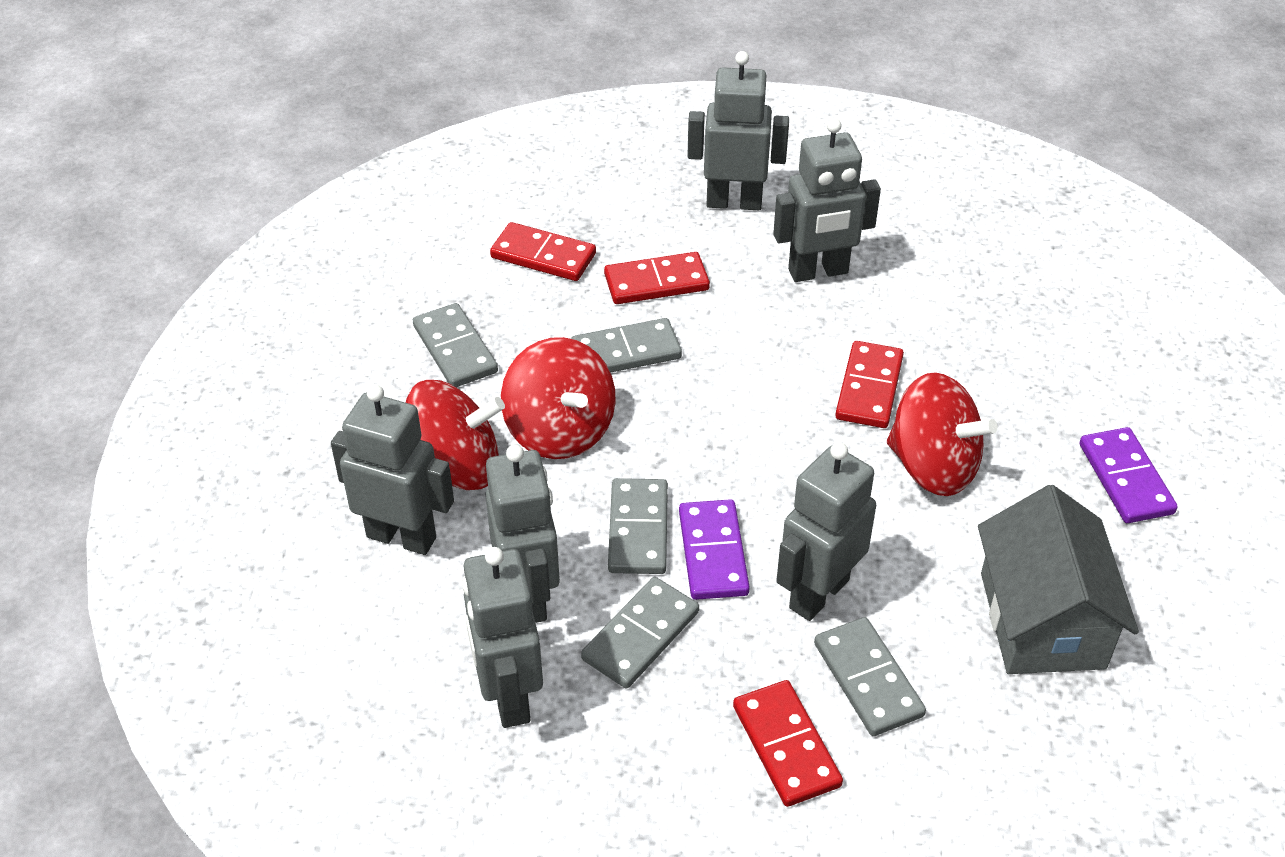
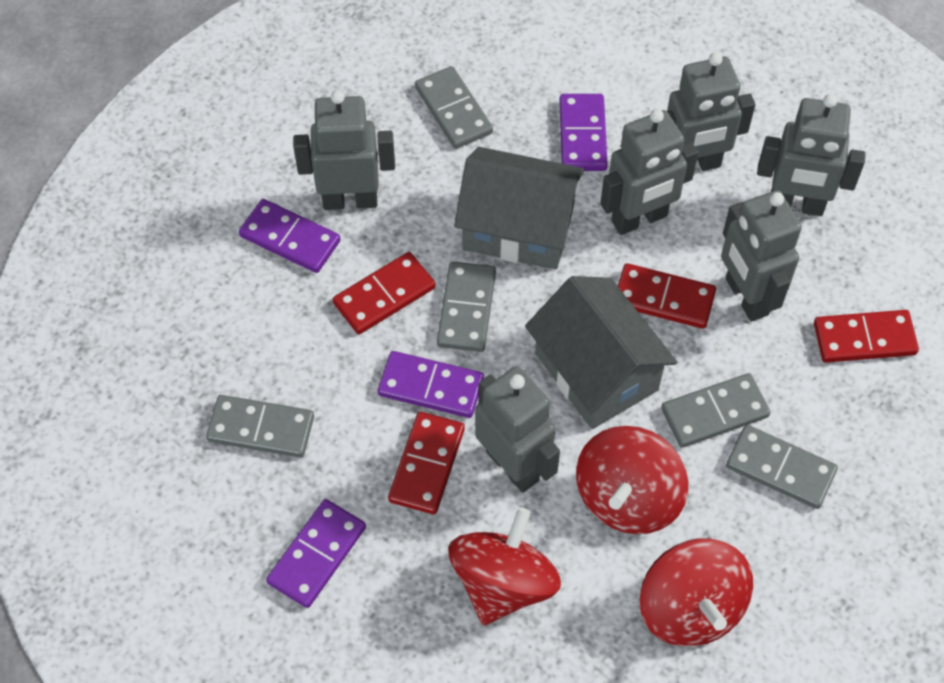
grey house: 1 -> 2
purple domino: 2 -> 4

